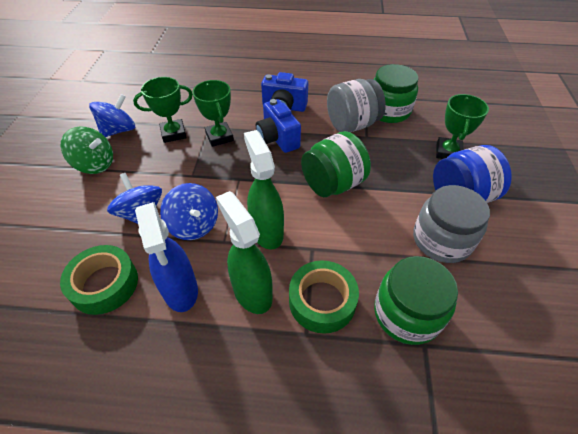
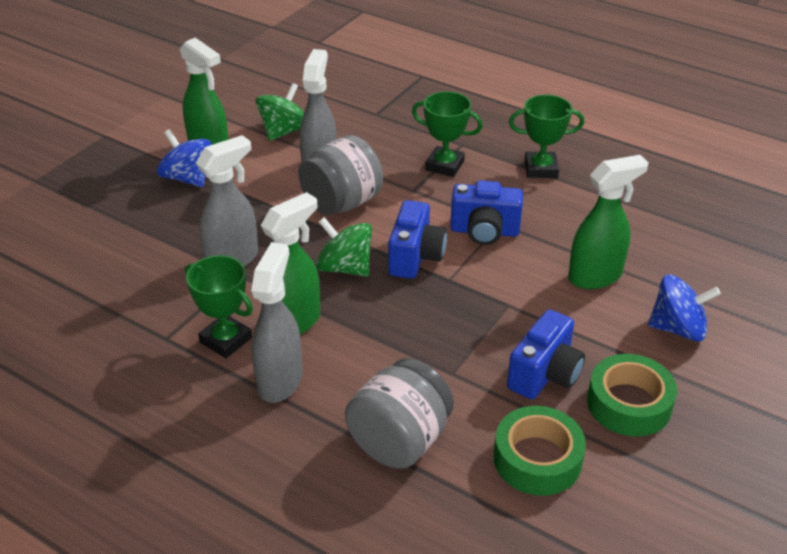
blue camera: 2 -> 3
blue jar: 1 -> 0
blue spinning top: 3 -> 2
blue spray bottle: 1 -> 0
green jar: 3 -> 0
green spinning top: 1 -> 2
green spray bottle: 2 -> 3
grey spray bottle: 0 -> 3

